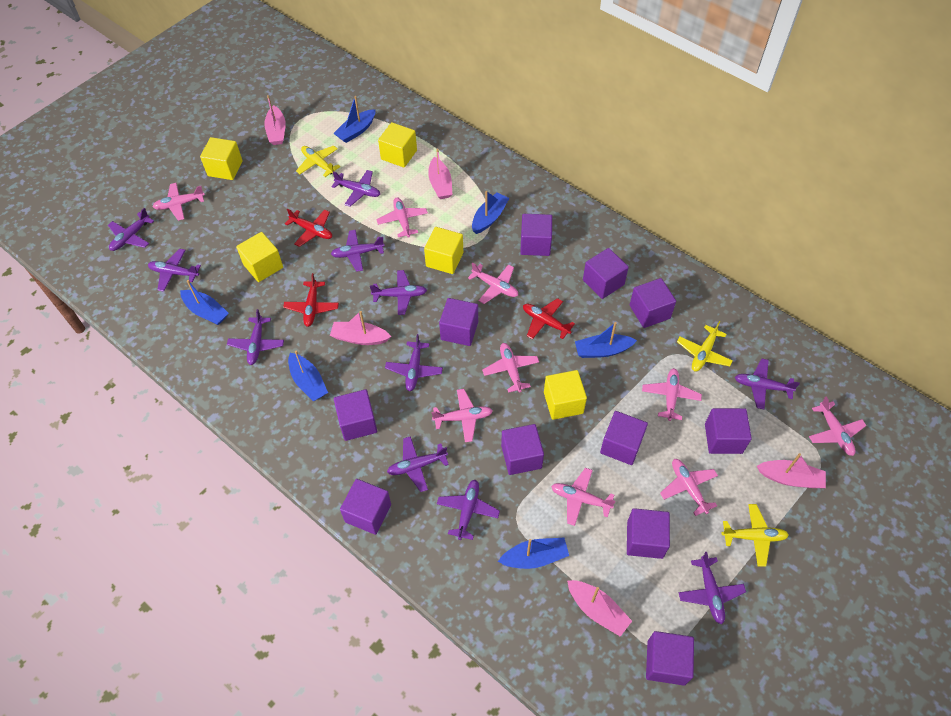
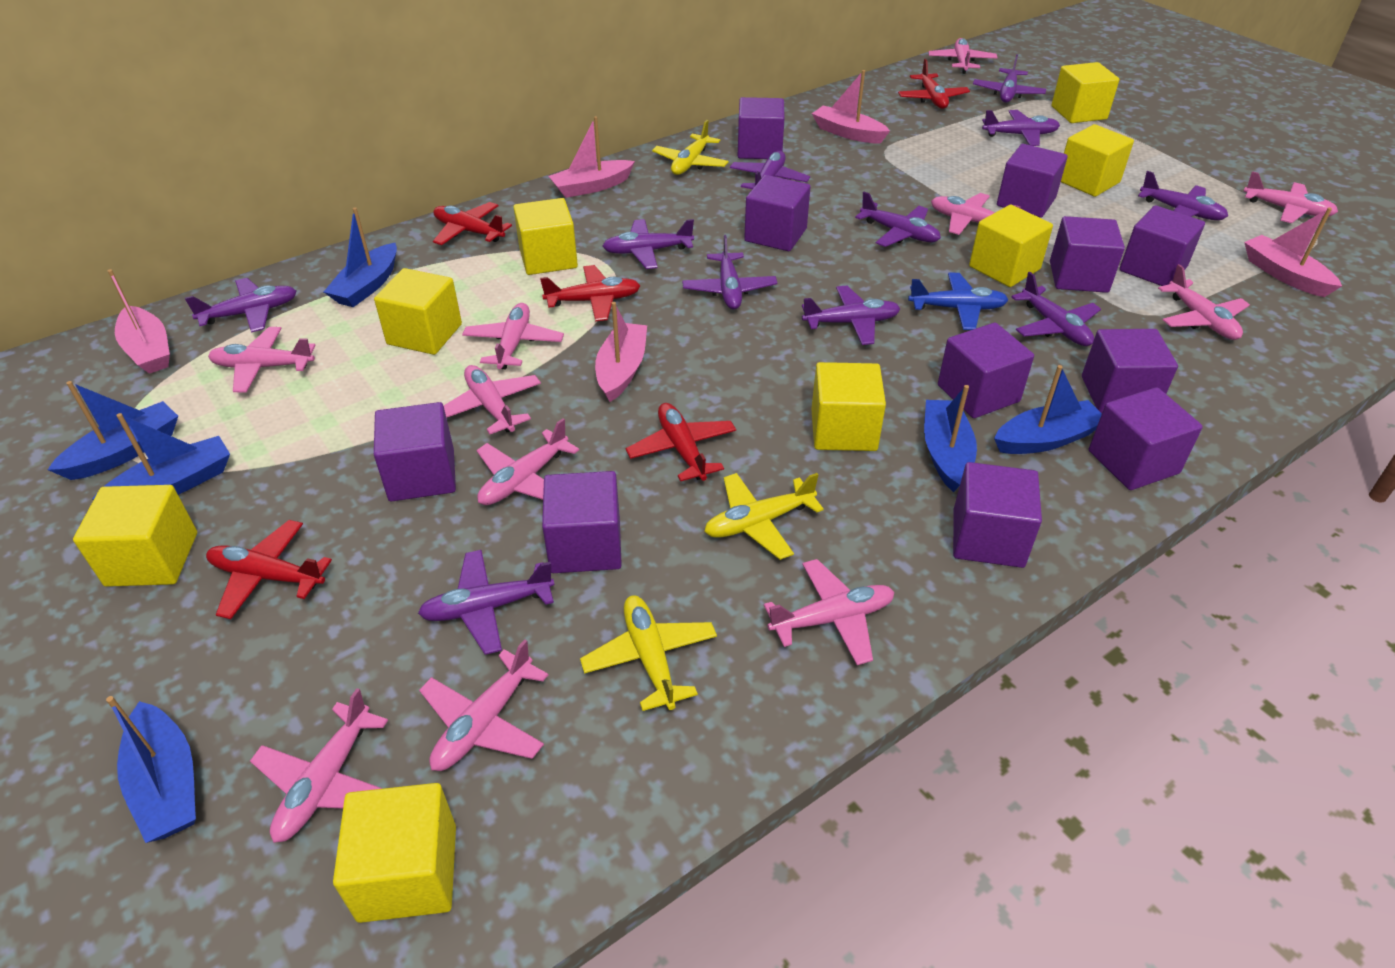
blue plane: 0 -> 1
pink plane: 9 -> 11
red plane: 3 -> 5
yellow cube: 5 -> 8

